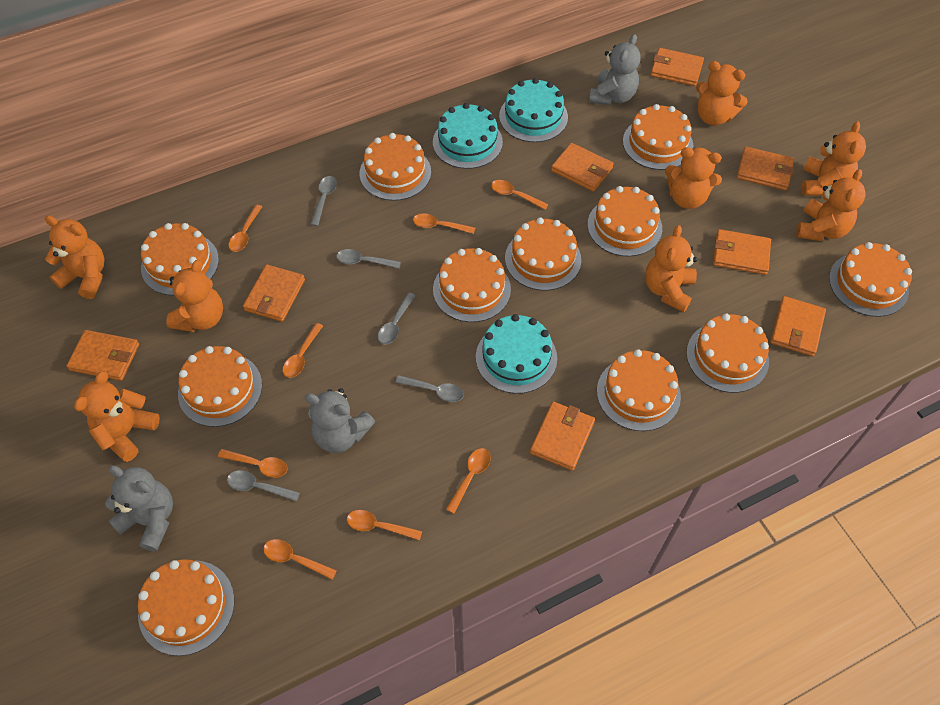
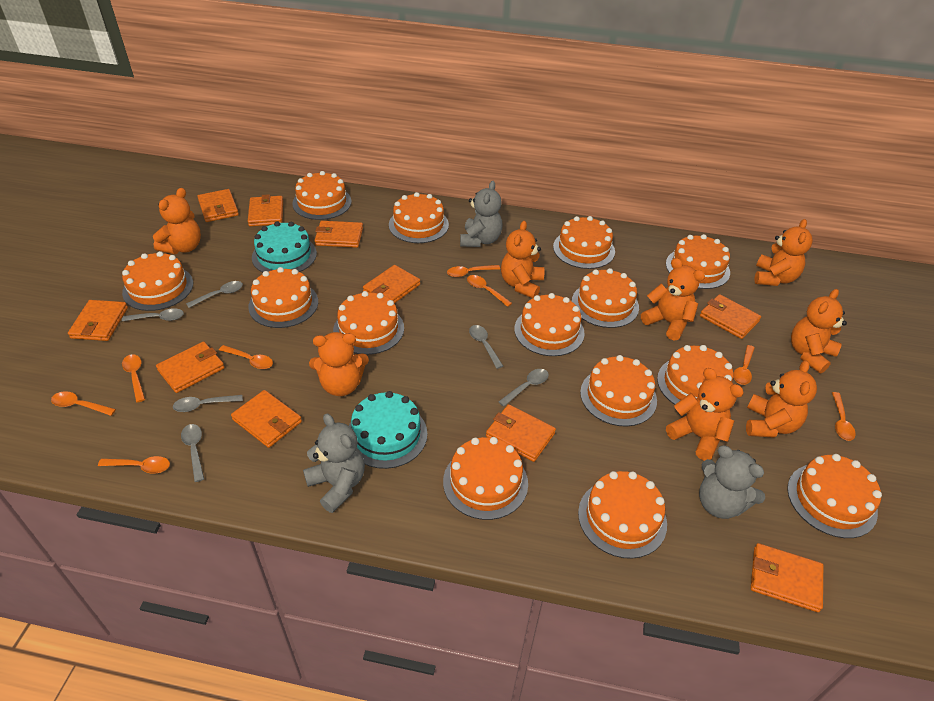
grey spoon: 5 -> 6
orange cake: 11 -> 14
orange wallet: 8 -> 10
turquoise cake: 3 -> 2

